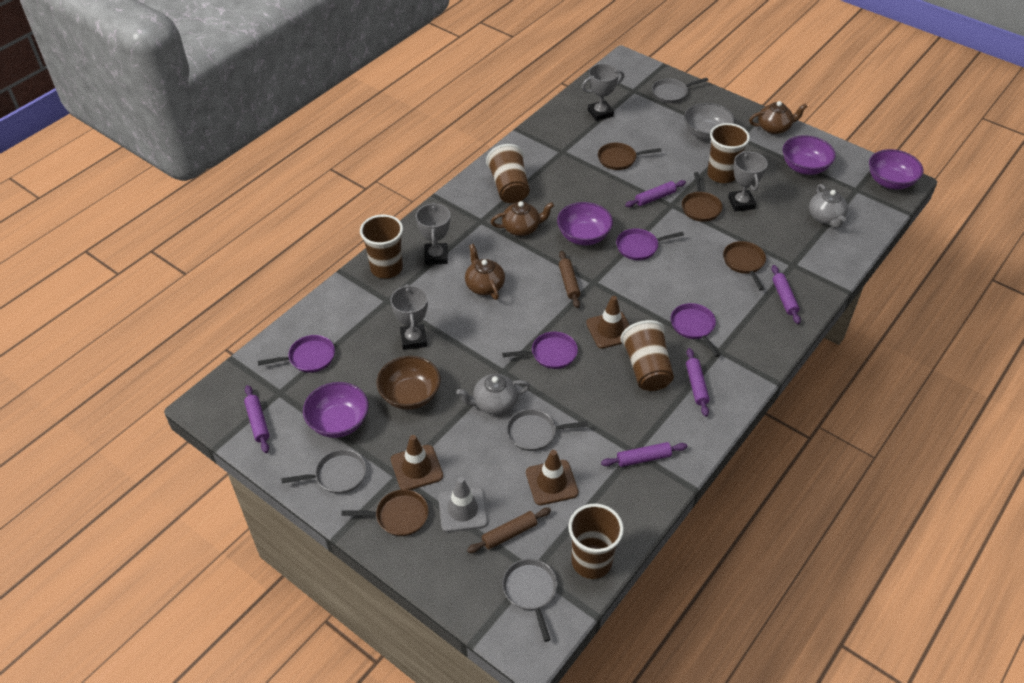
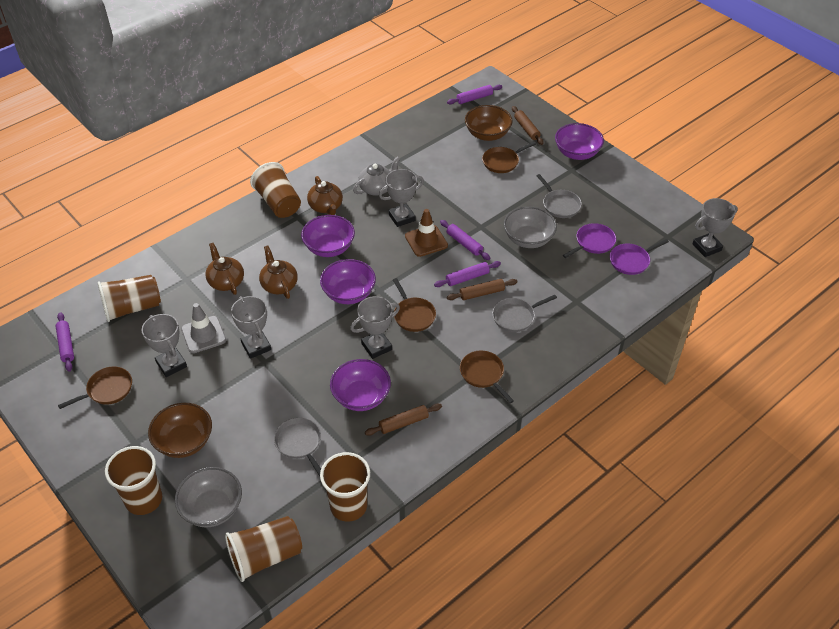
brown bowl: 1 -> 2
brown rolling pin: 2 -> 3
brown traffic cone: 3 -> 1
grey bowl: 1 -> 2
grey pan: 4 -> 3
grey teapot: 2 -> 1
grey trophy: 4 -> 5
purple pan: 4 -> 2
purple rolling pin: 5 -> 4

